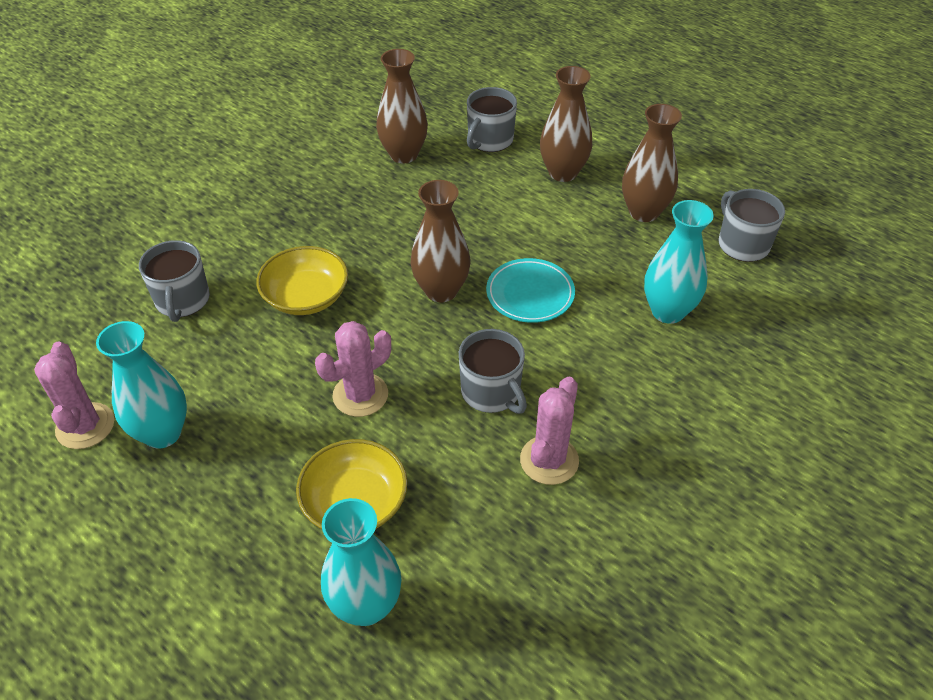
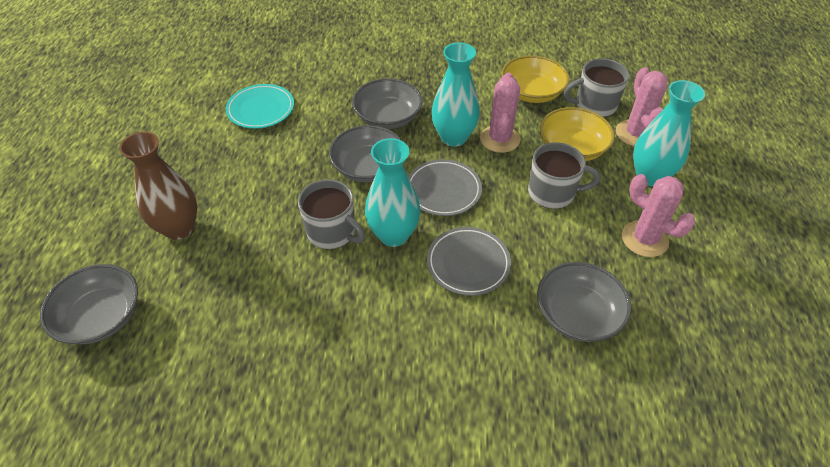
brown vase: 4 -> 1
grey bowl: 0 -> 4
grey mug: 4 -> 3
grey plate: 0 -> 2

